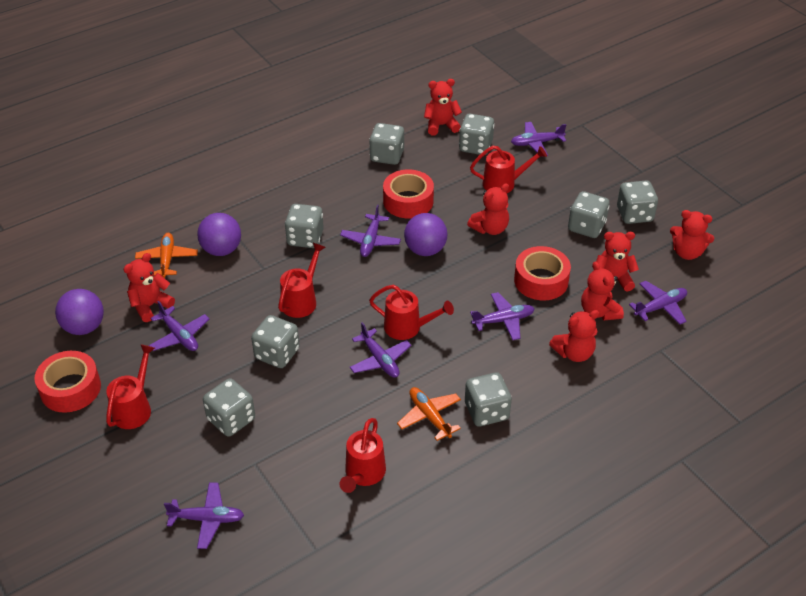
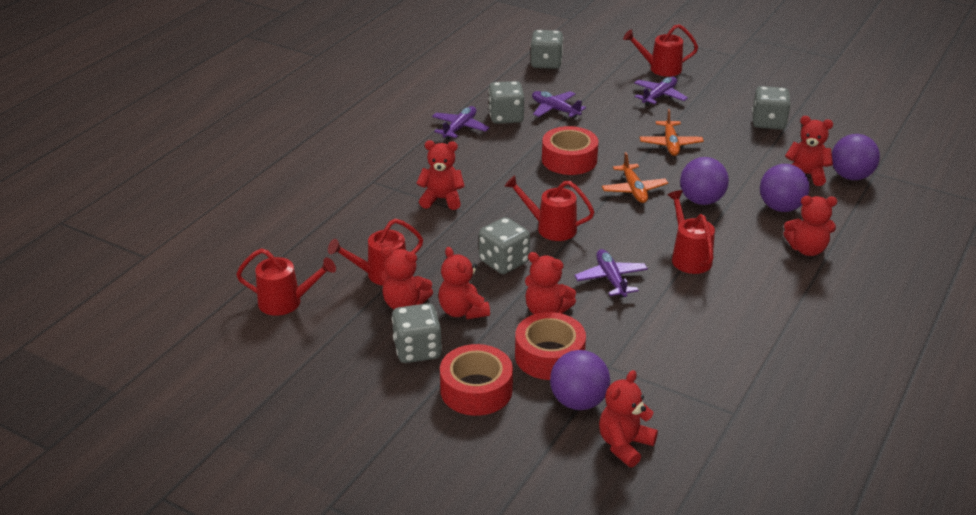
grey dice: 8 -> 5
purple ball: 3 -> 4
purple plane: 7 -> 4

